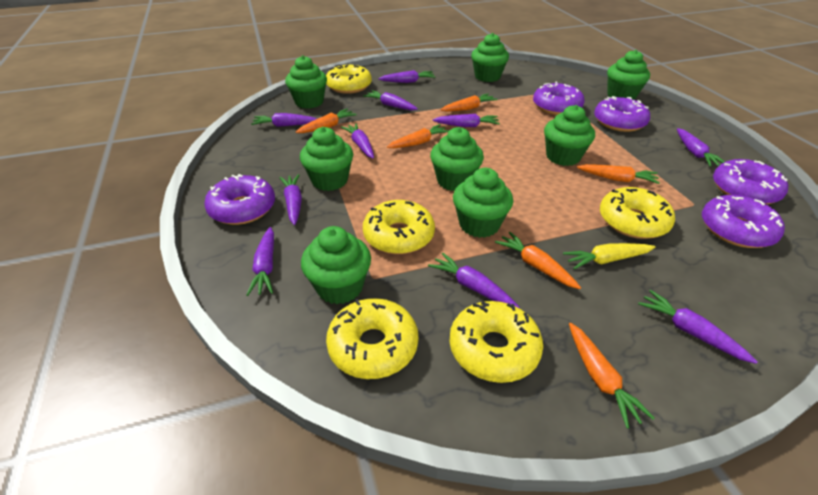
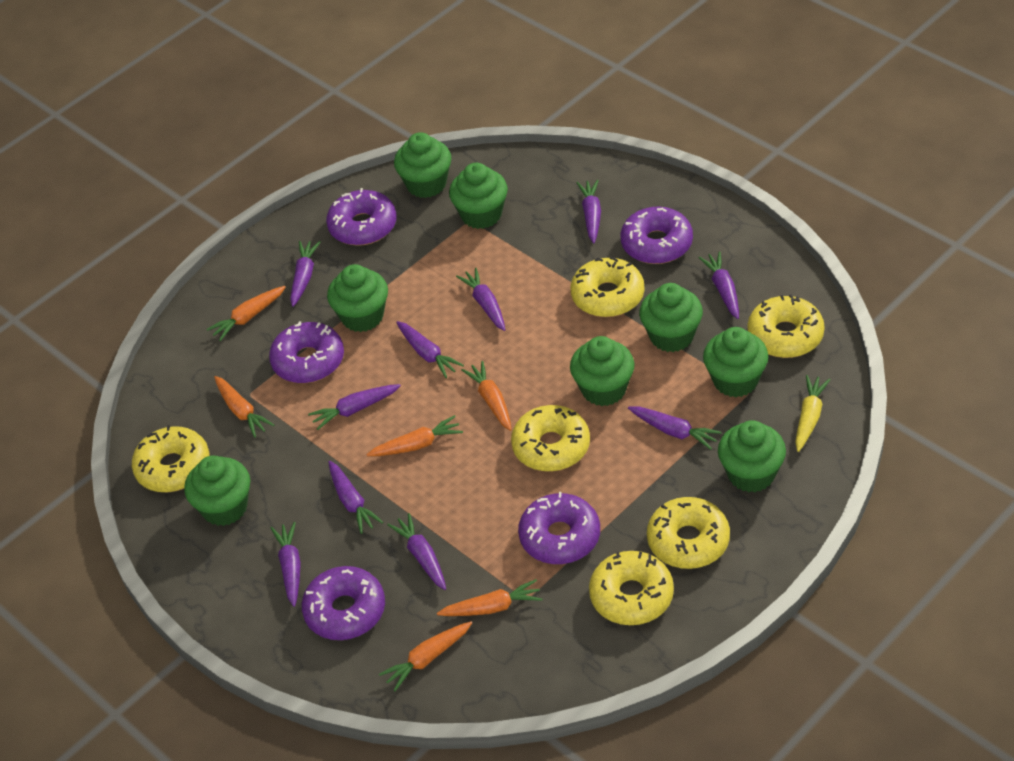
yellow donut: 5 -> 6

